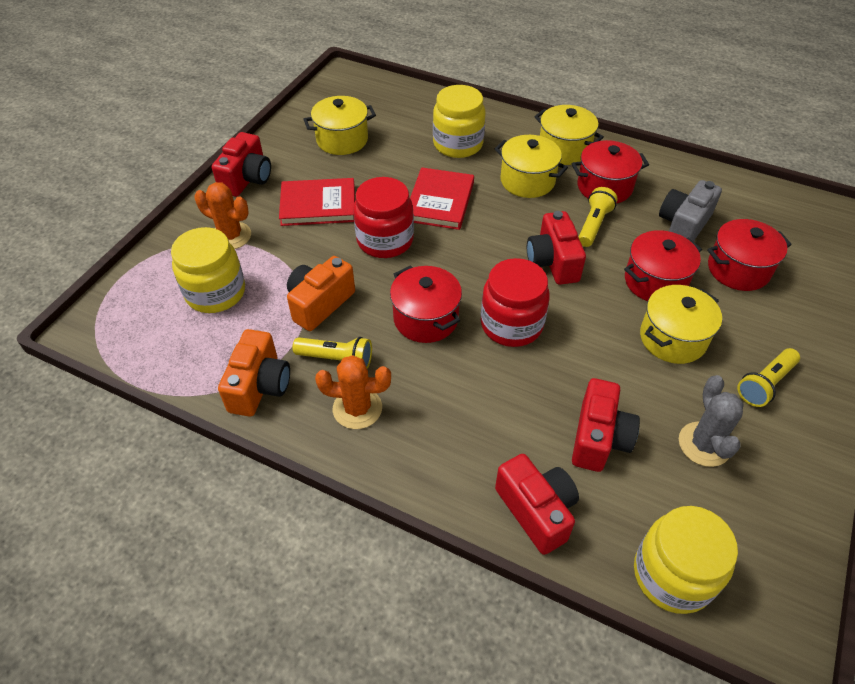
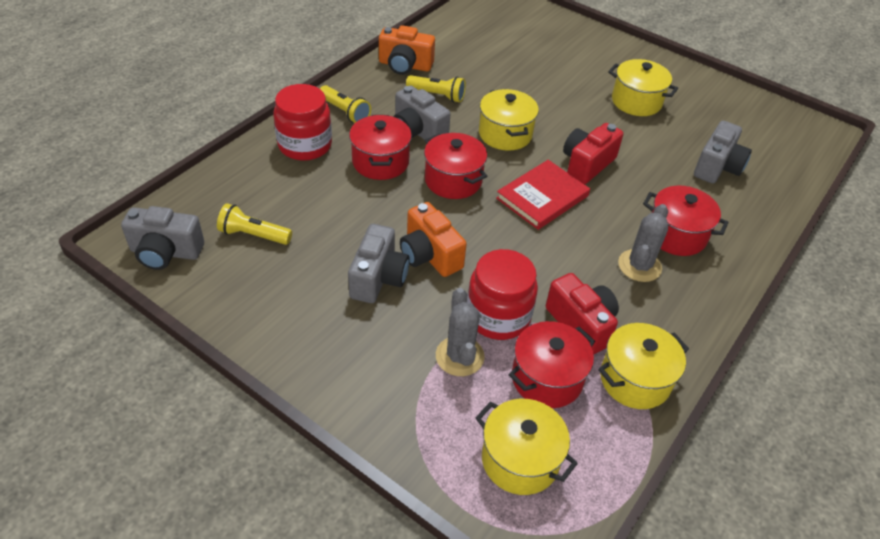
grey cactus: 1 -> 2
grey camera: 1 -> 4
orange cactus: 2 -> 0
red book: 2 -> 1
red camera: 4 -> 2
yellow jar: 3 -> 0

